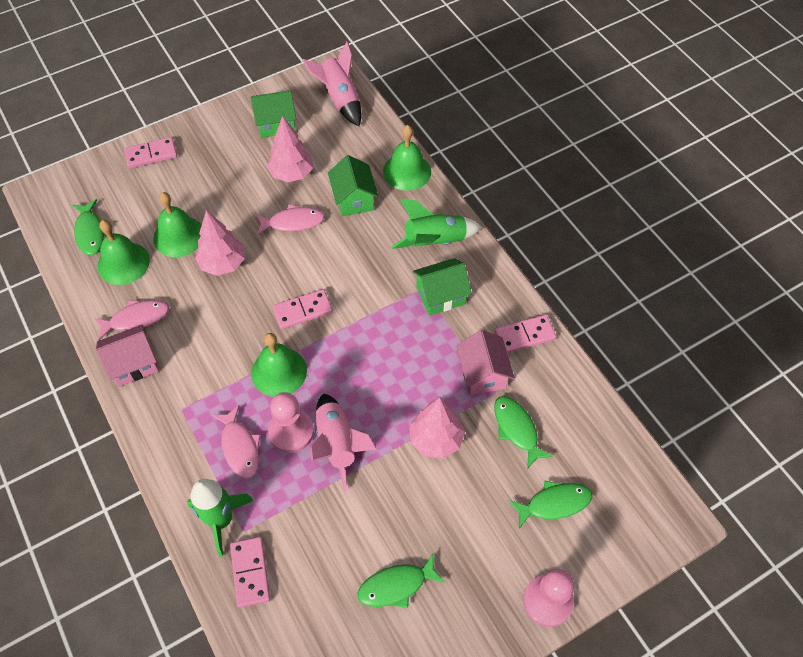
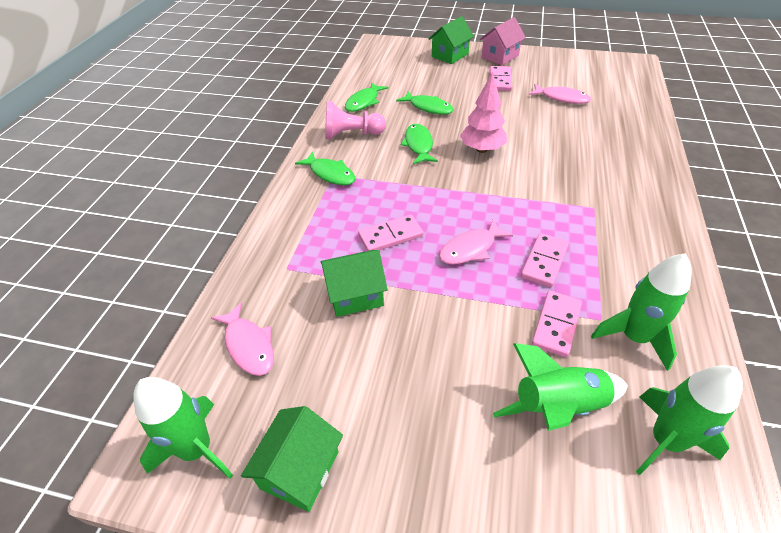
green bell: 4 -> 0
green rocket: 2 -> 4
pink house: 2 -> 1
pink pawn: 2 -> 1
pink rocket: 2 -> 0
pink tree: 3 -> 1

